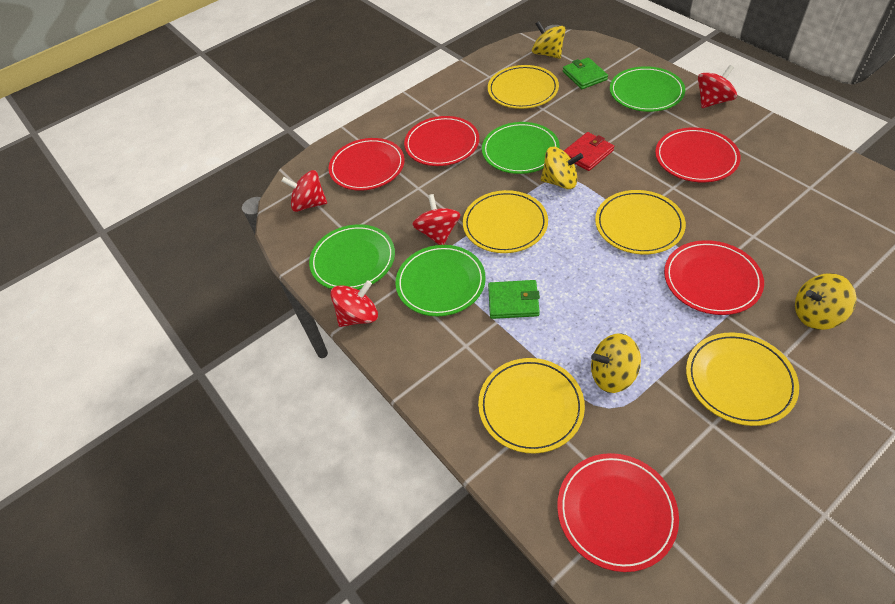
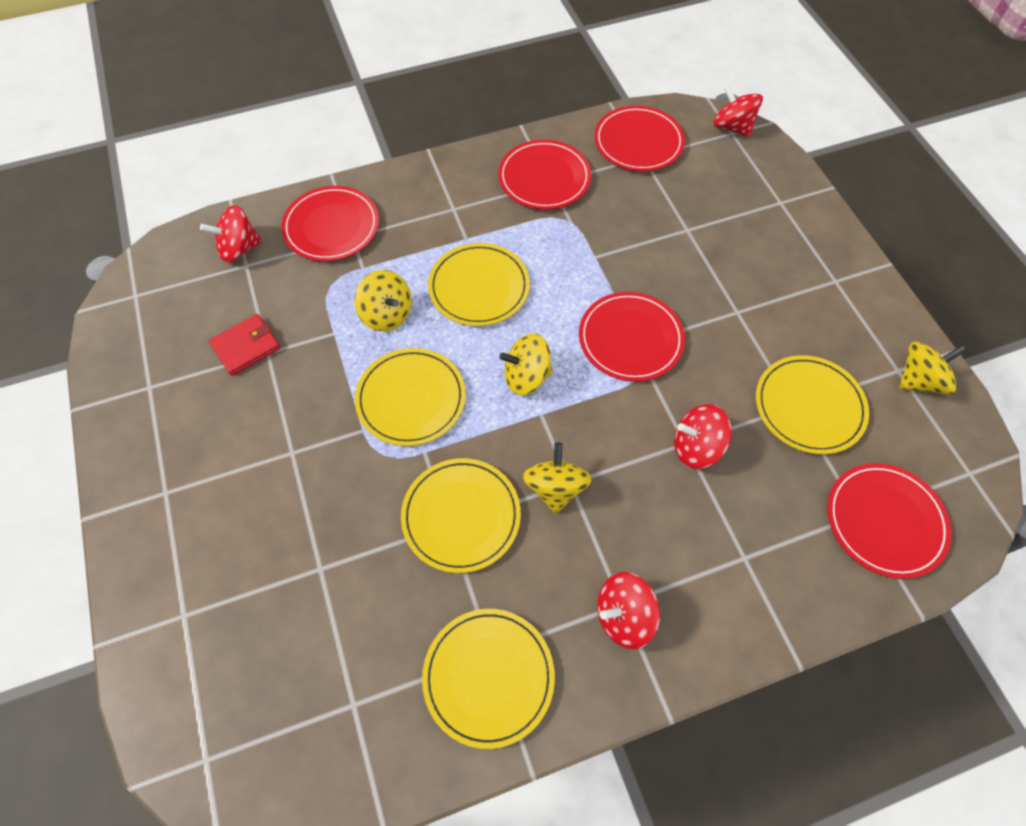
green plate: 4 -> 0
green wallet: 2 -> 0

